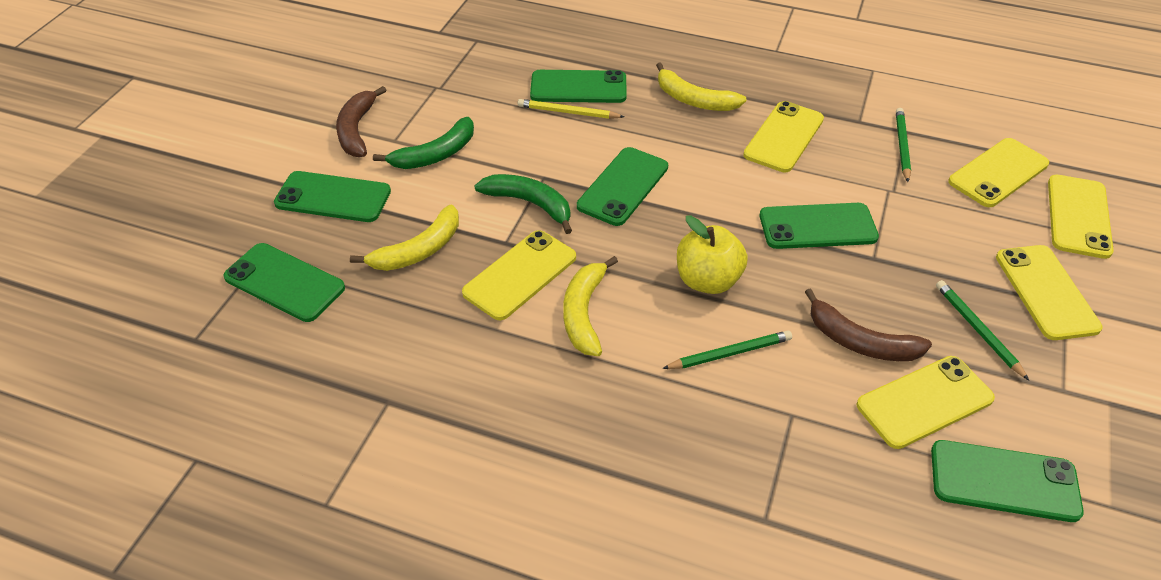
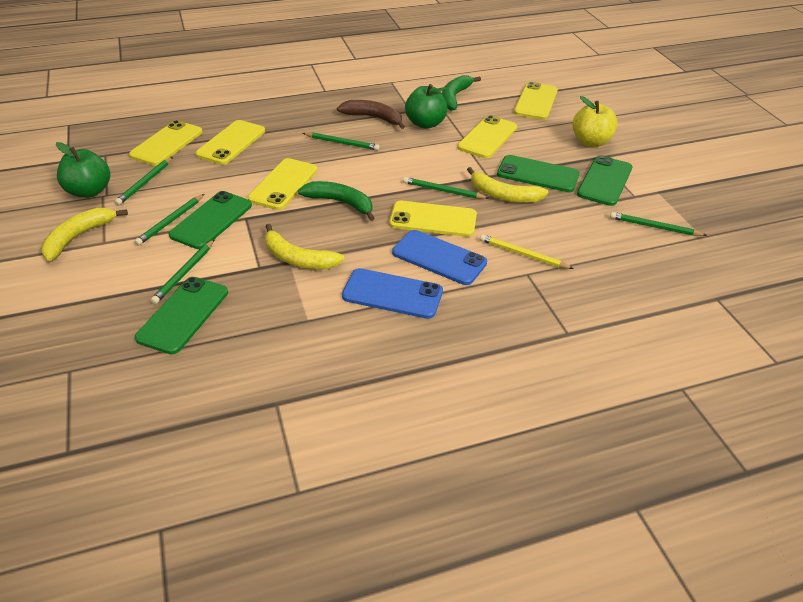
blue phone: 0 -> 2
brown banana: 2 -> 1
green apple: 0 -> 2
green pencil: 3 -> 6
green phone: 6 -> 4

